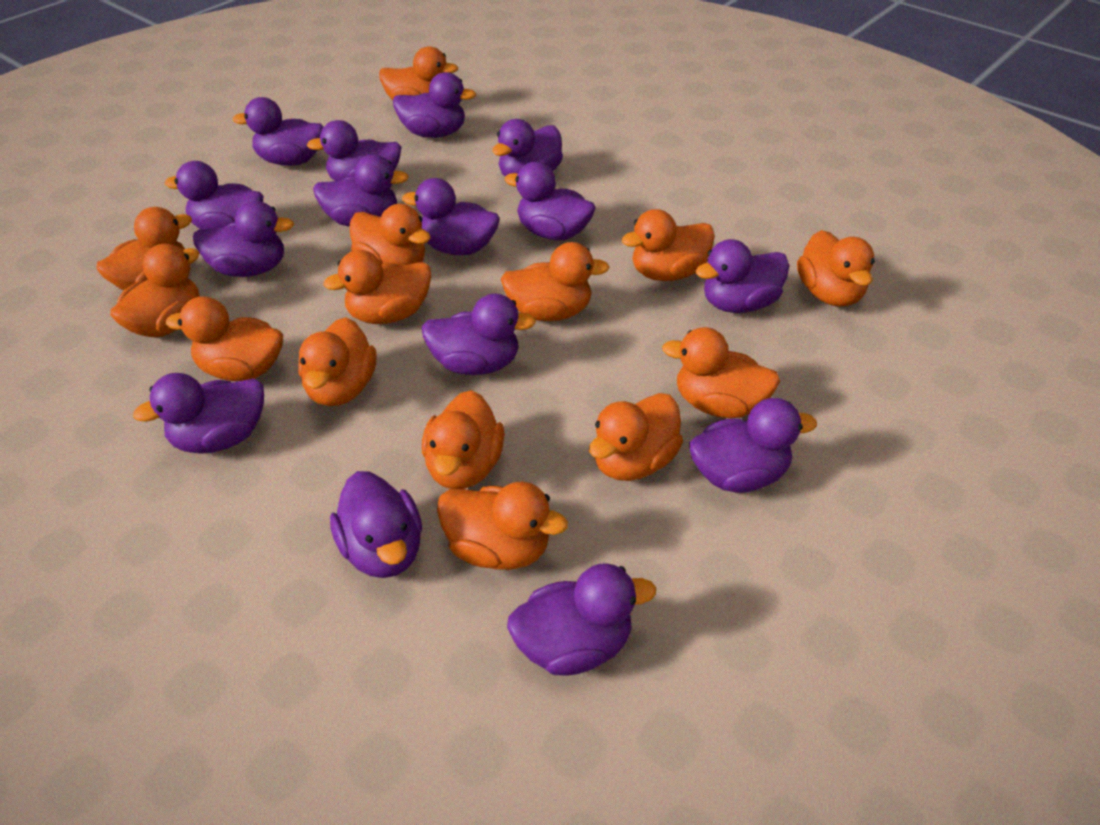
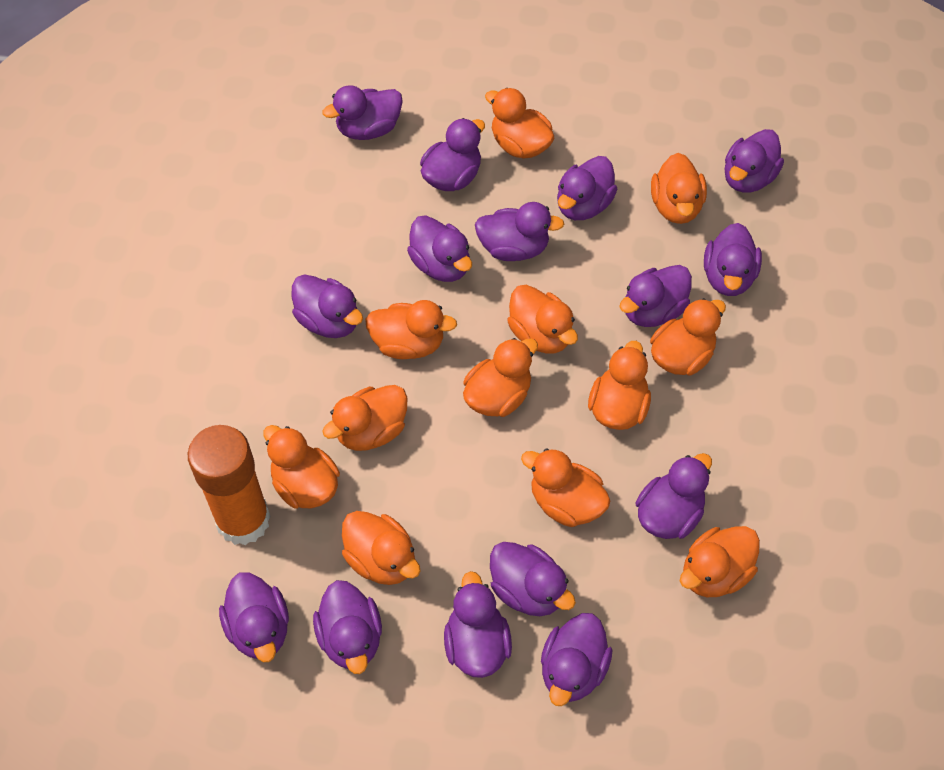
orange duck: 14 -> 12
orange glue stick: 0 -> 1

